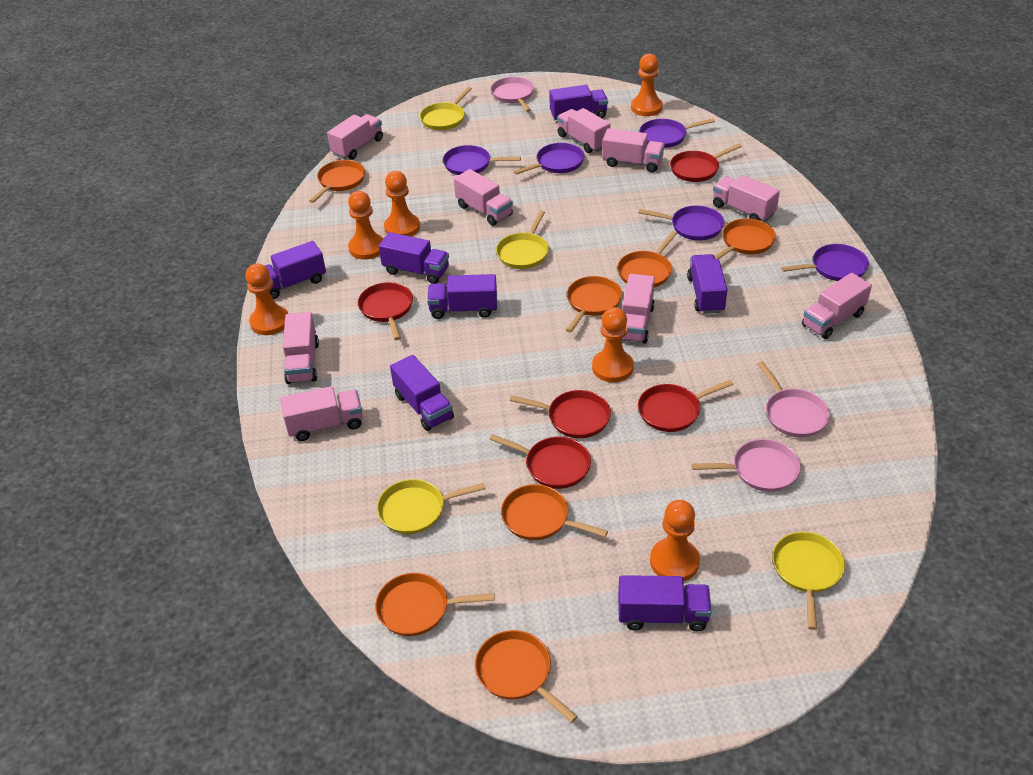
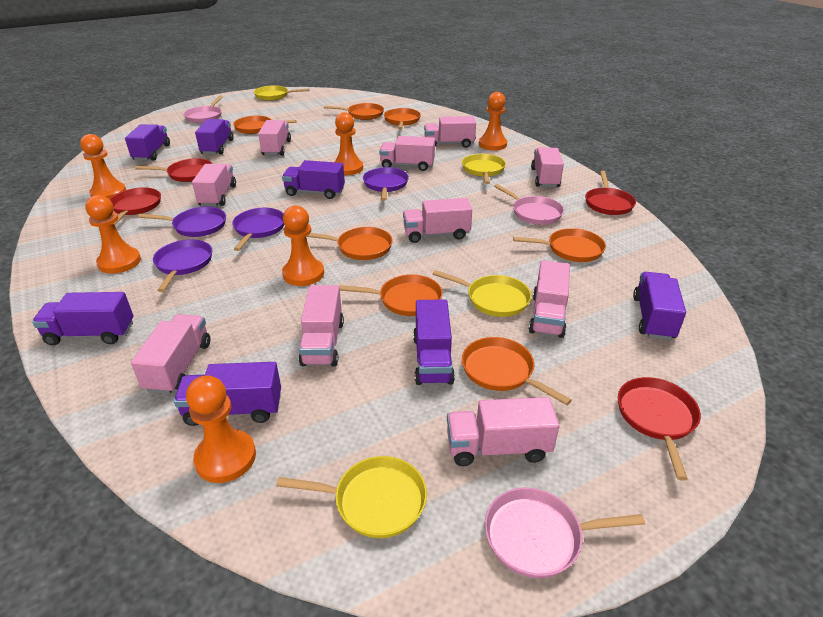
pink truck: 9 -> 10
purple pan: 5 -> 4
red pan: 5 -> 4

